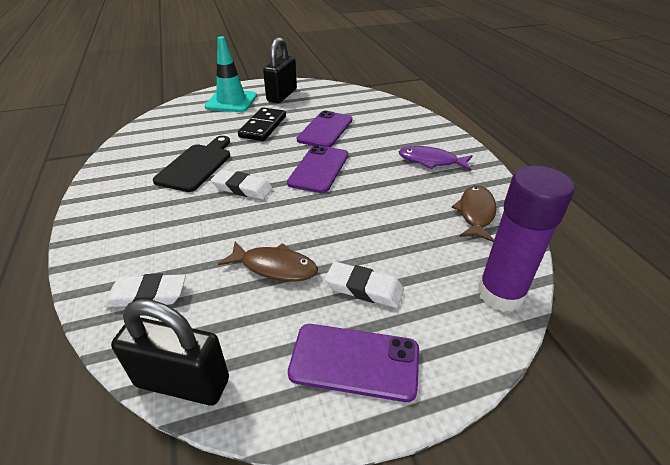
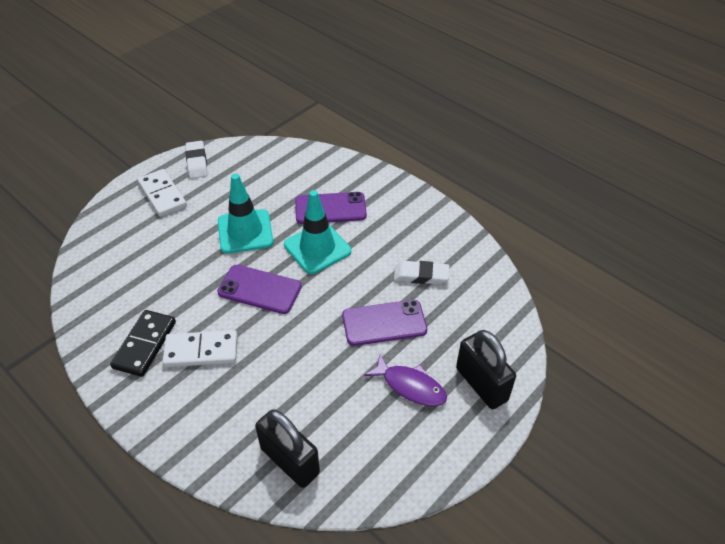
black cutting board: 1 -> 0
brown fish: 2 -> 0
purple glue stick: 1 -> 0
turquoise traffic cone: 1 -> 2
white domino: 0 -> 2
white eraser: 3 -> 2

